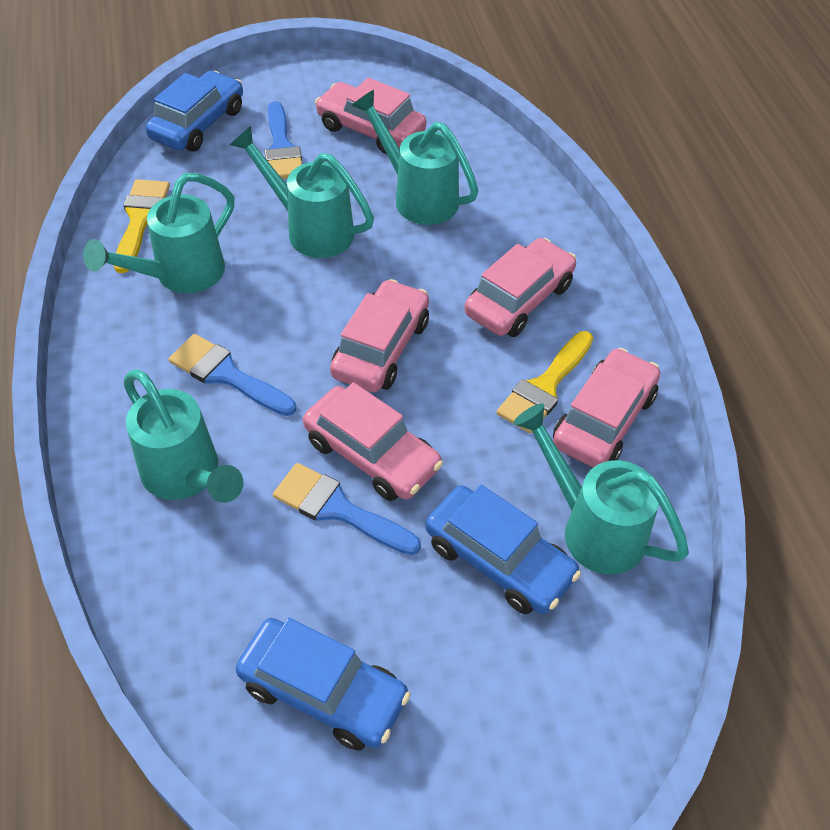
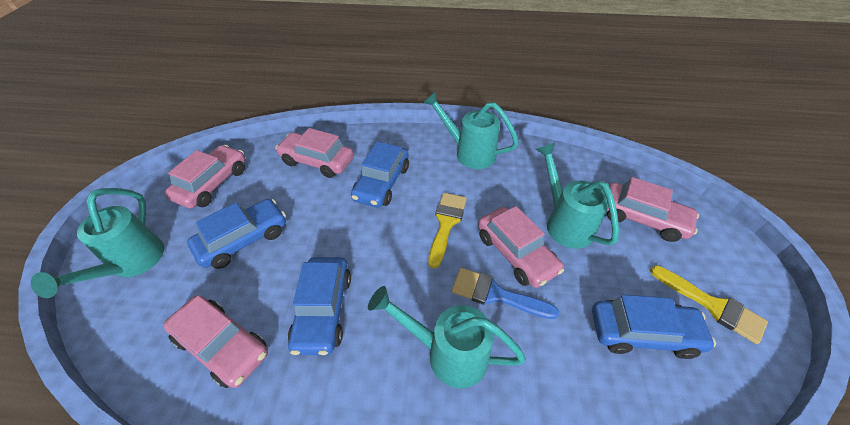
blue brush: 3 -> 1
blue car: 3 -> 4
turquoise watering can: 5 -> 4

